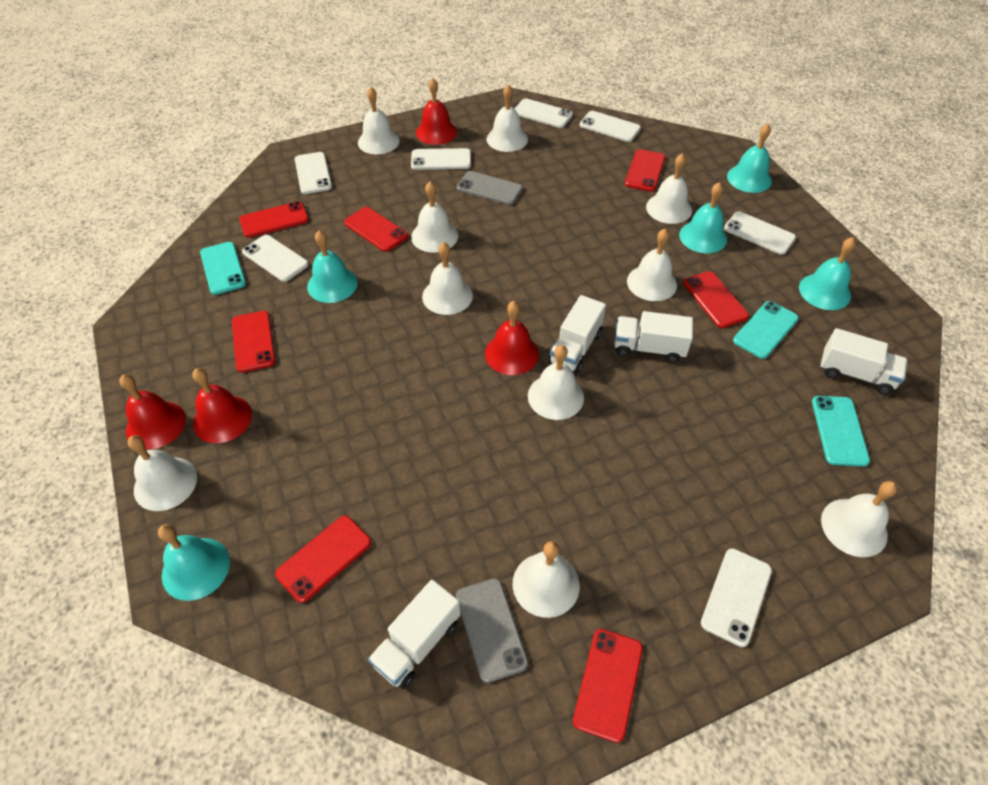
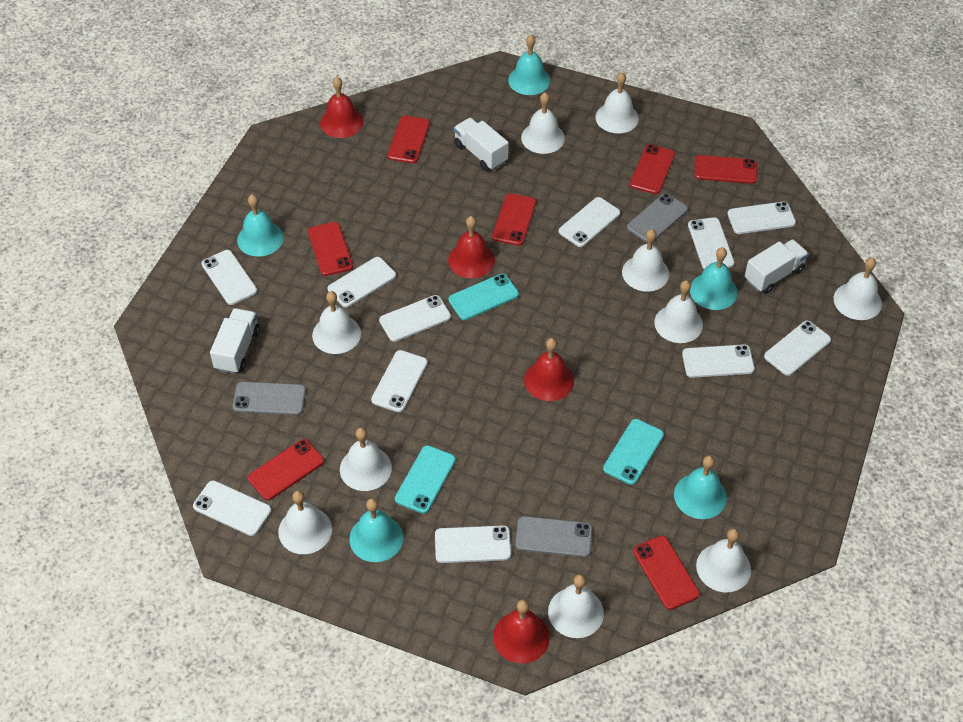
grey phone: 2 -> 3
white phone: 7 -> 11
white truck: 4 -> 3

